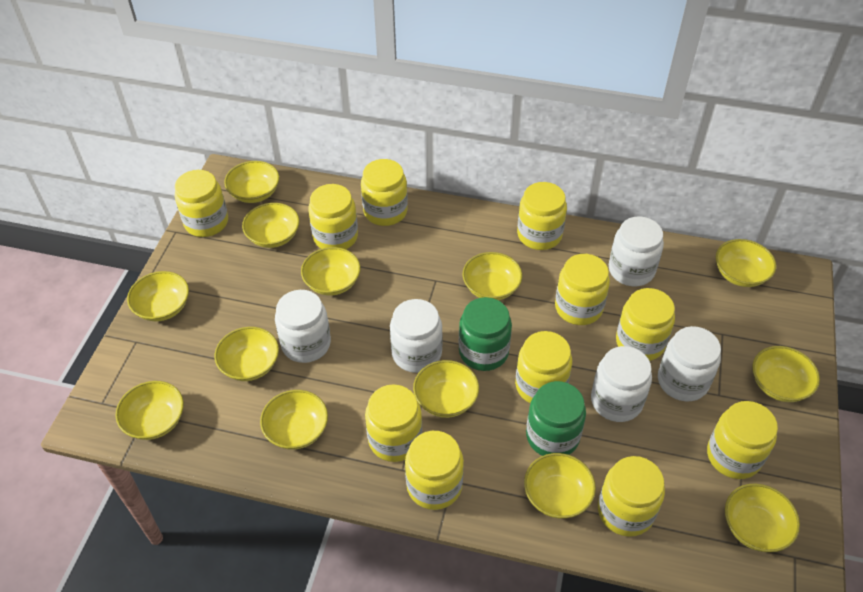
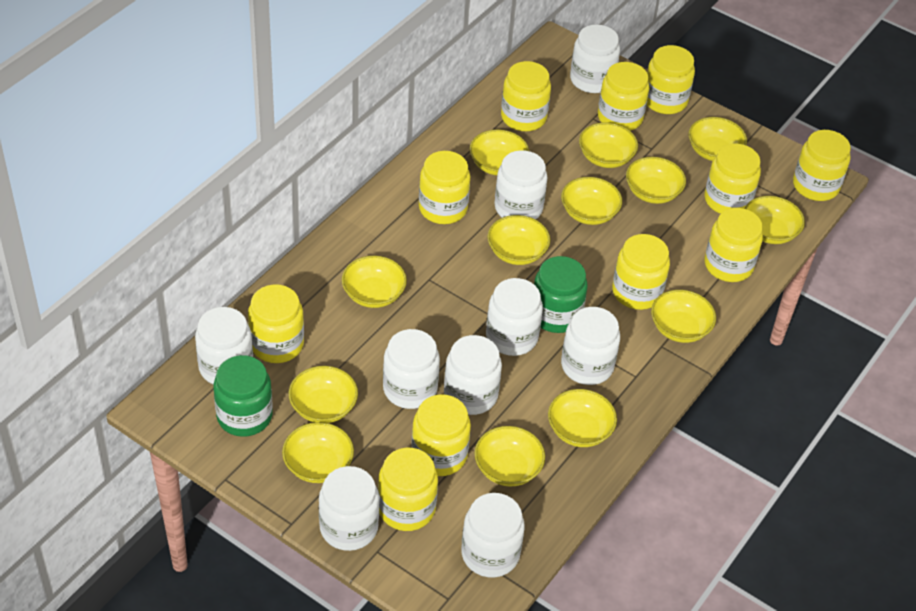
white jar: 5 -> 9

